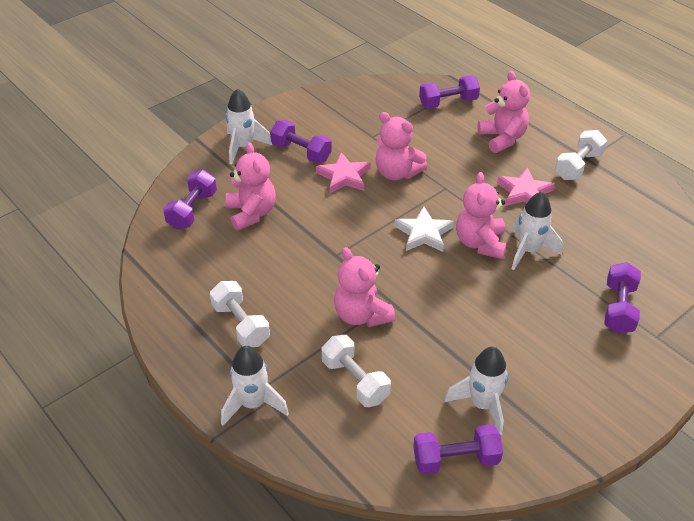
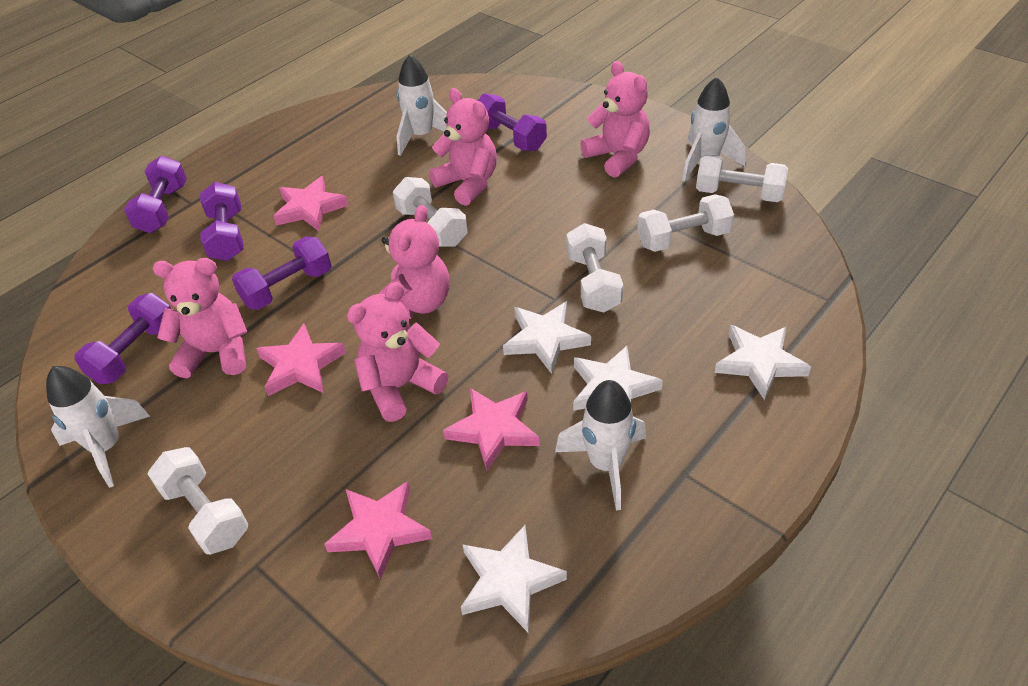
pink star: 2 -> 4
white dumbbell: 3 -> 5
white star: 1 -> 4

